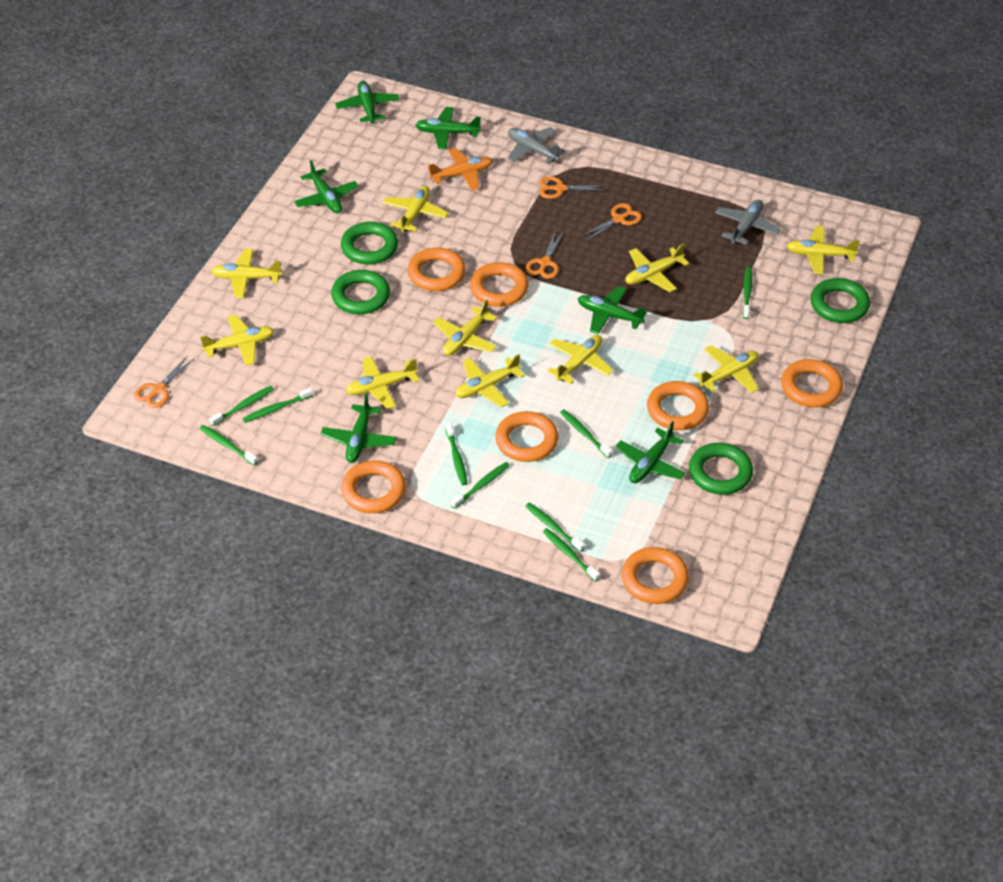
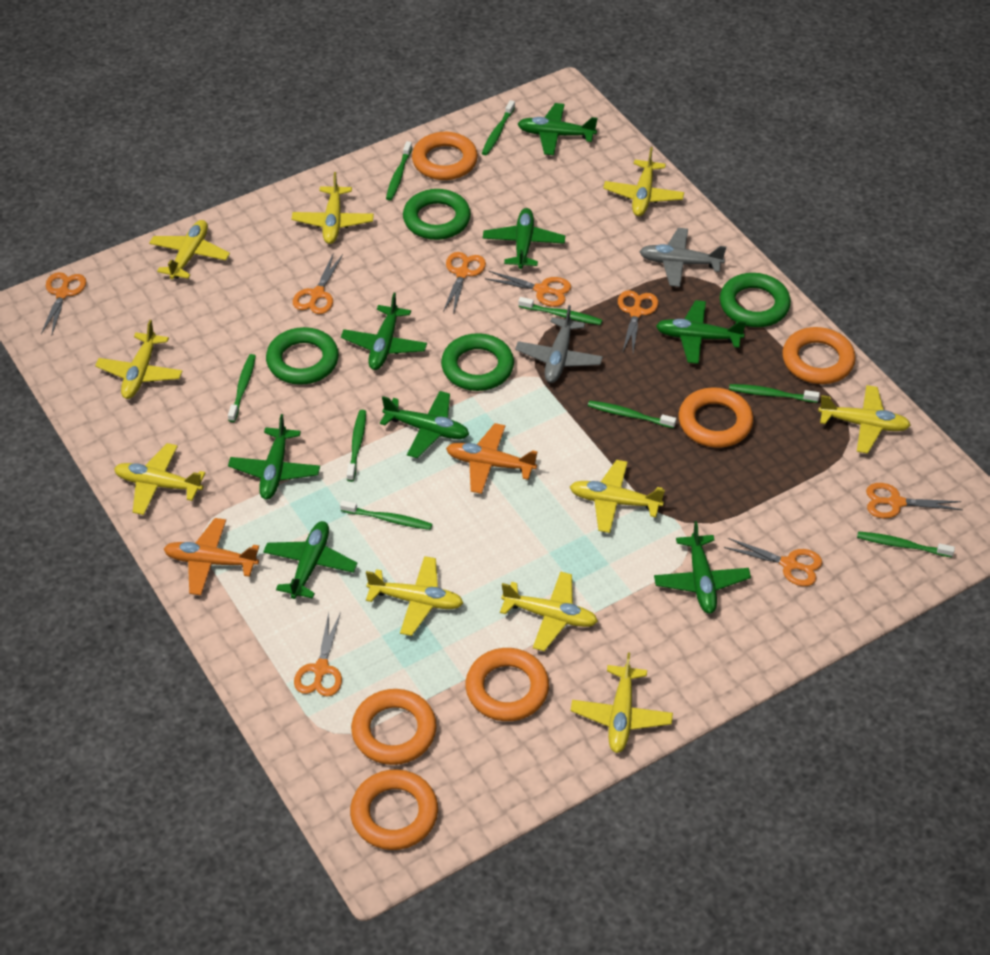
green plane: 6 -> 8
orange plane: 1 -> 2
orange ring: 7 -> 6
orange scissors: 4 -> 8

